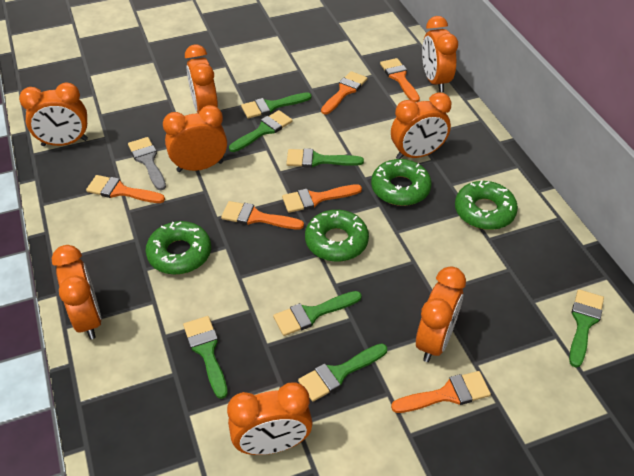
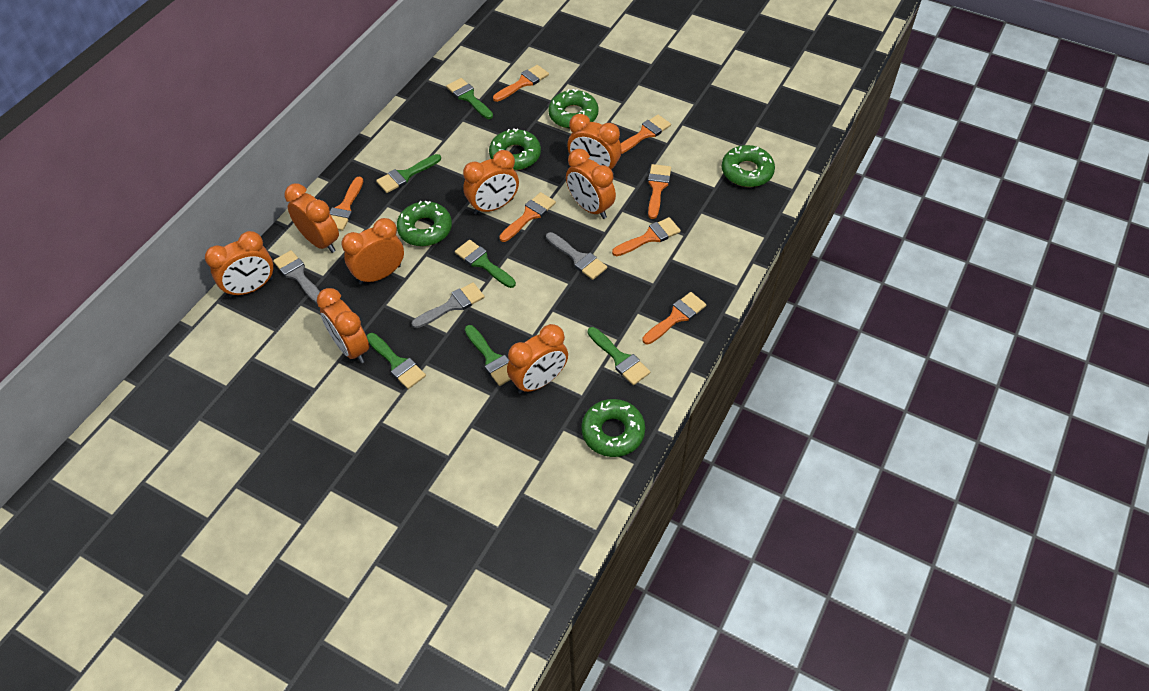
green brush: 7 -> 6
green donut: 4 -> 5
grey brush: 1 -> 3
orange brush: 6 -> 7

